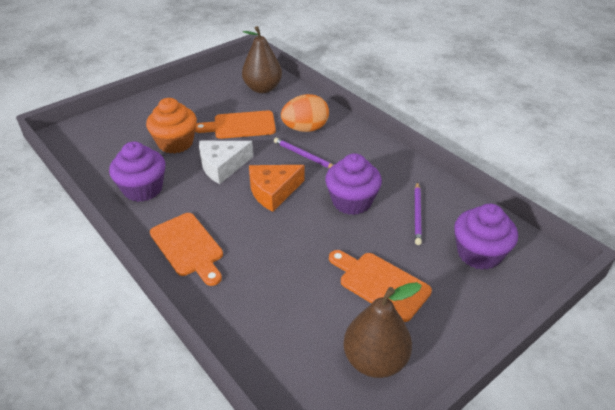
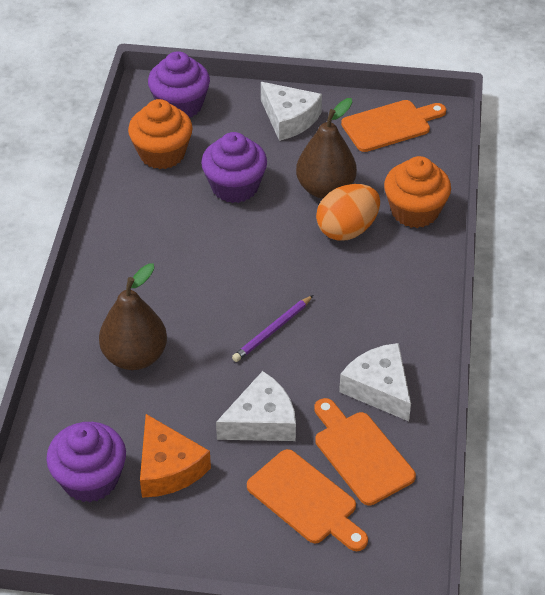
orange cupcake: 1 -> 2
purple pencil: 2 -> 1
white cheese: 1 -> 3

